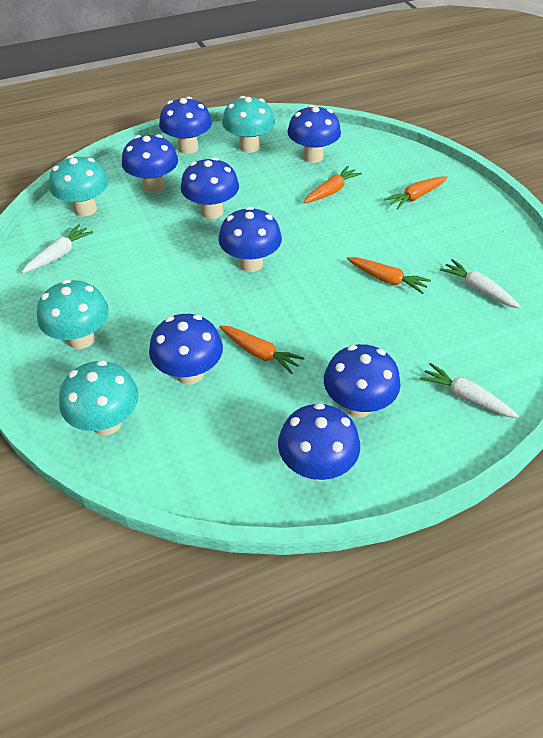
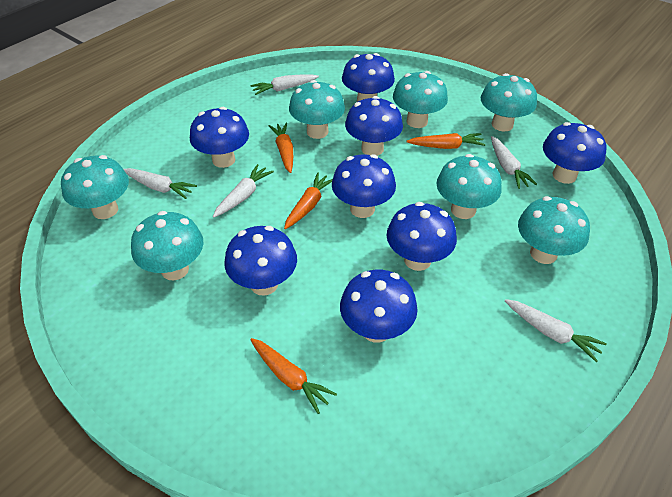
turquoise mushroom: 4 -> 7
white carrot: 3 -> 5

